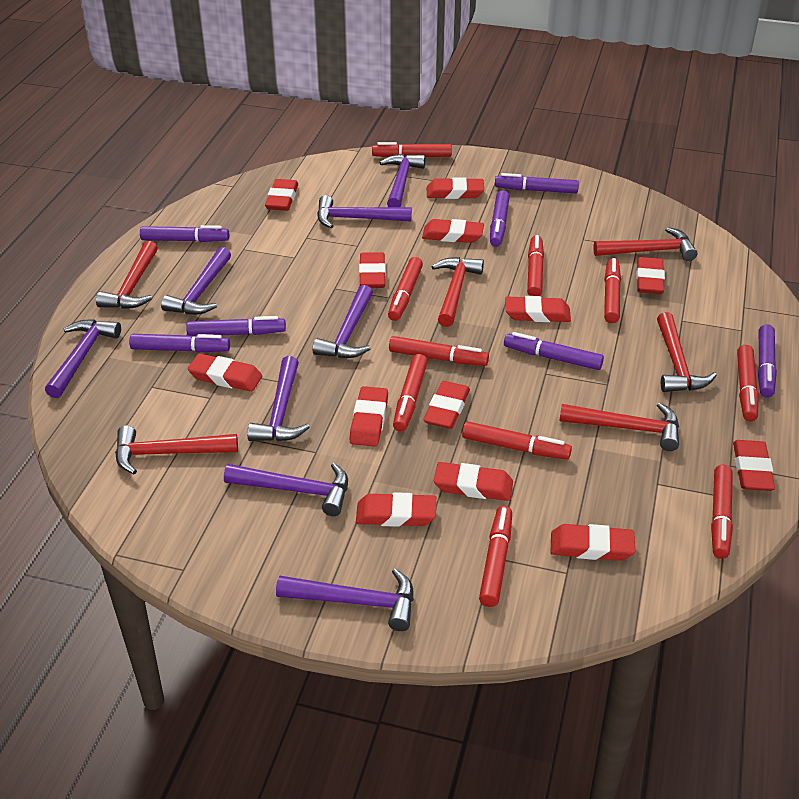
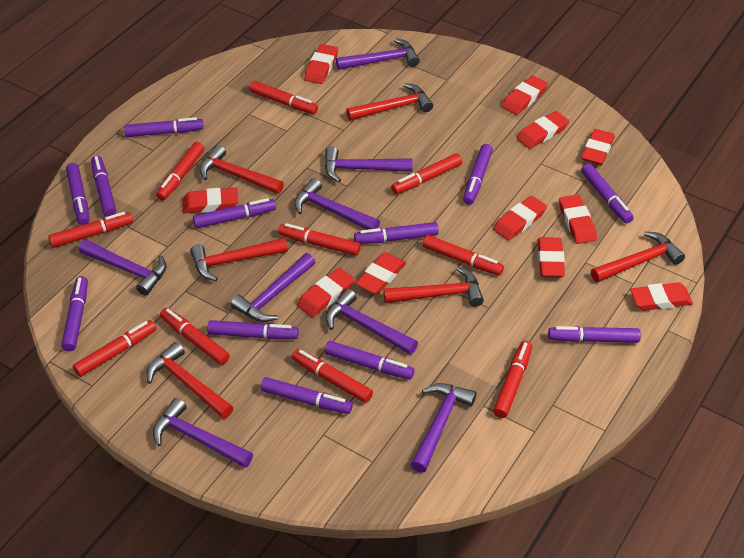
purple marker: 7 -> 12
red eraser: 13 -> 11

